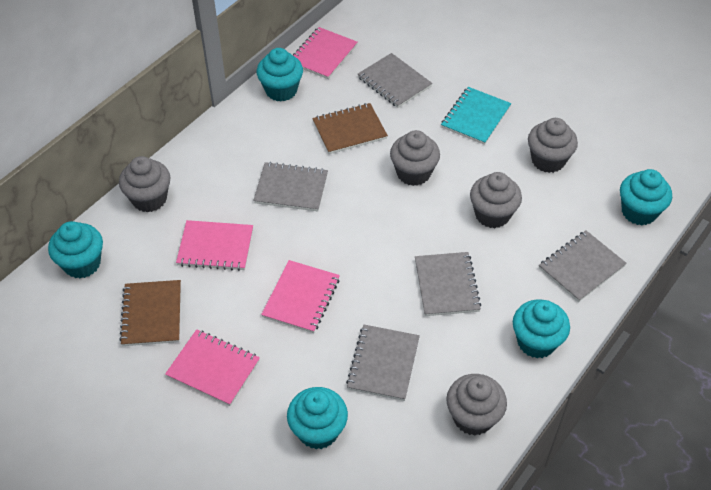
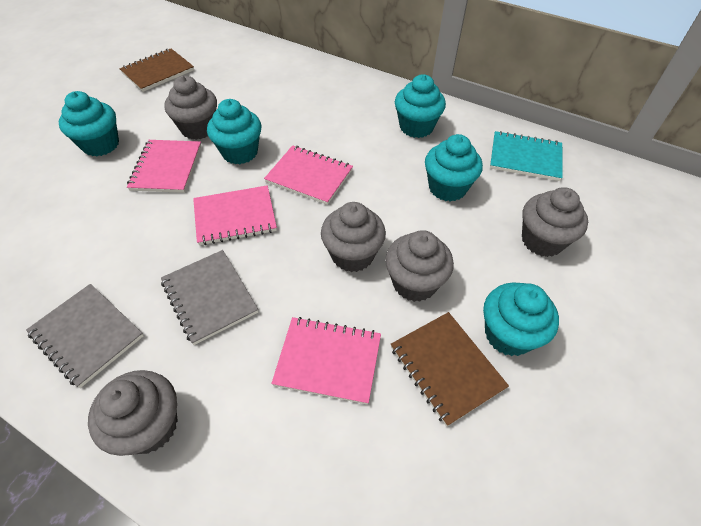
grey notebook: 5 -> 2

